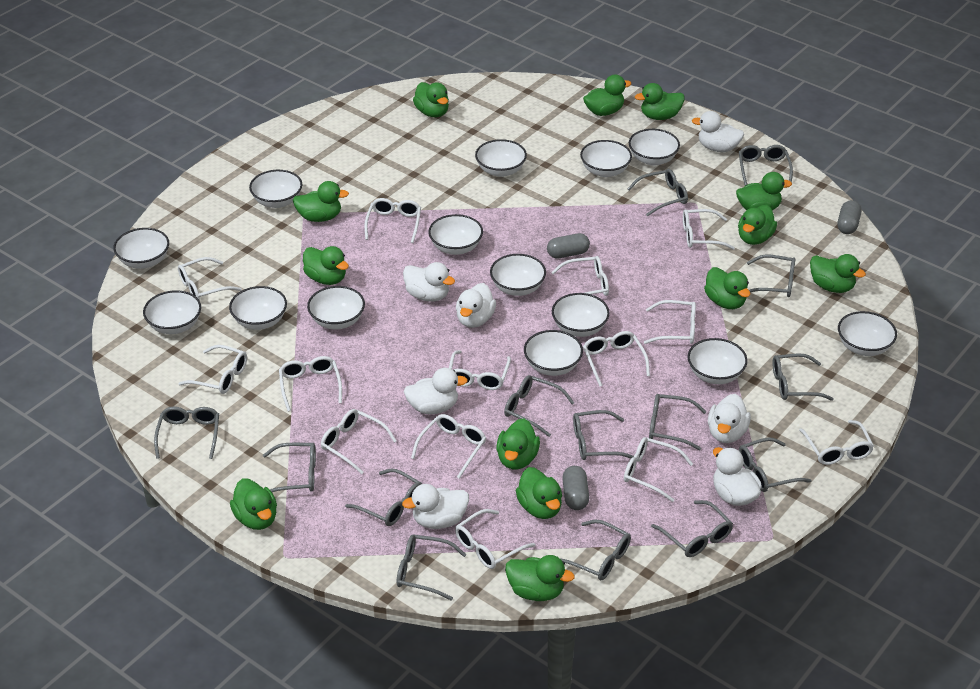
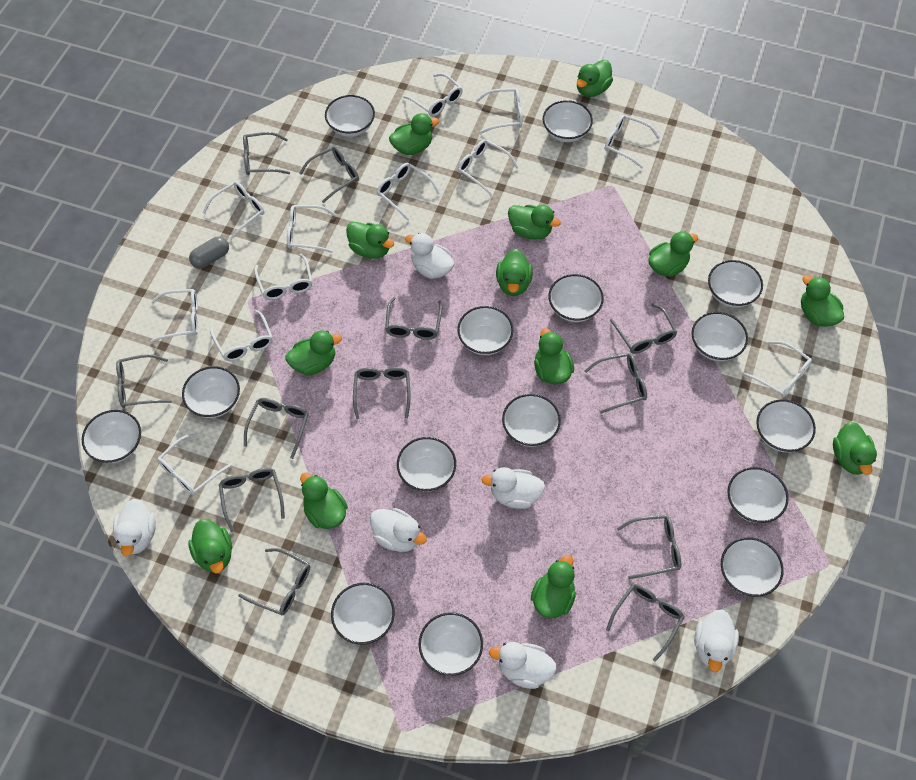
grey capsule: 3 -> 1
grey glasses: 14 -> 12
white bowl: 14 -> 15
white duck: 7 -> 6
white glasses: 14 -> 12

